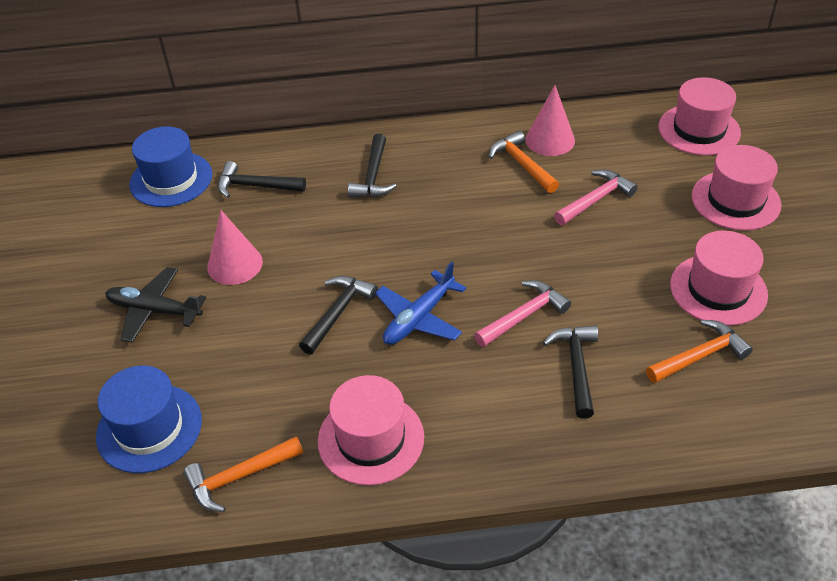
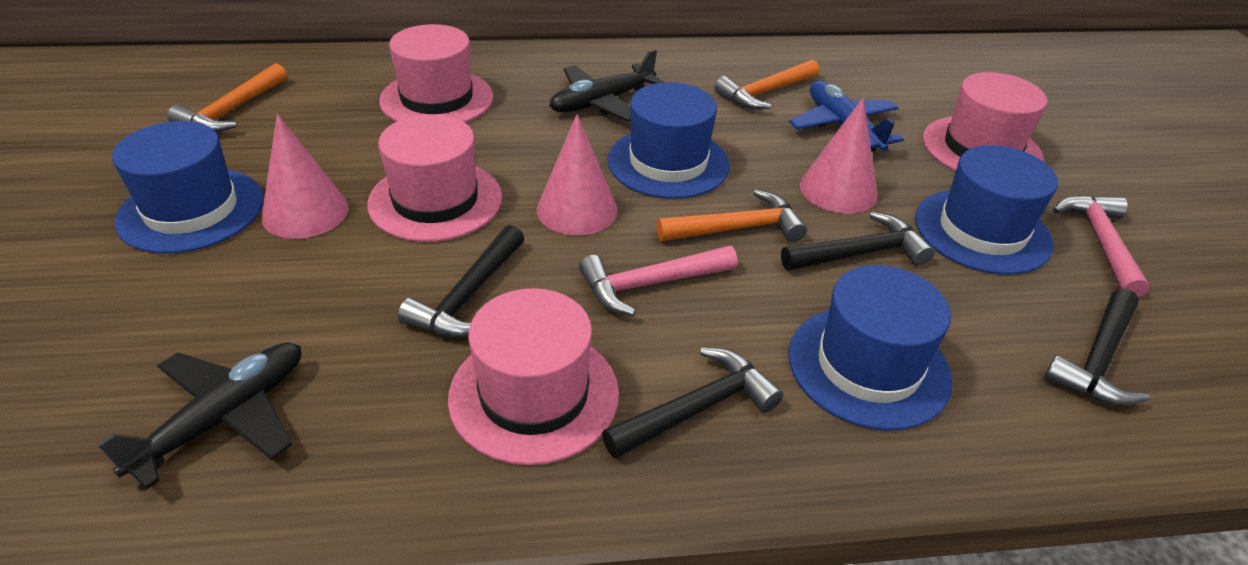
black plane: 1 -> 2
blue hat: 2 -> 4
pink cone: 2 -> 3

